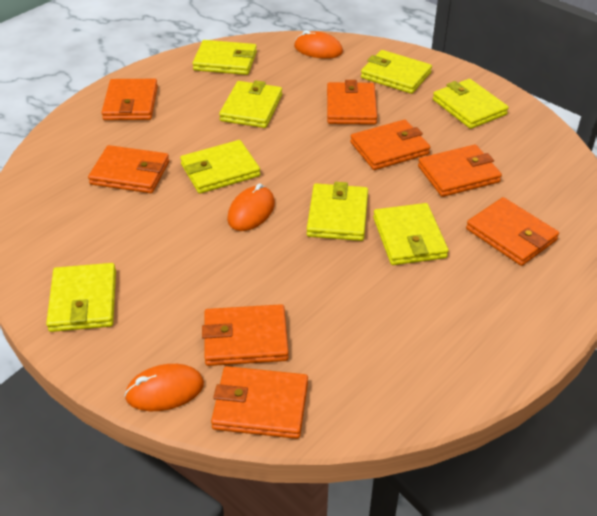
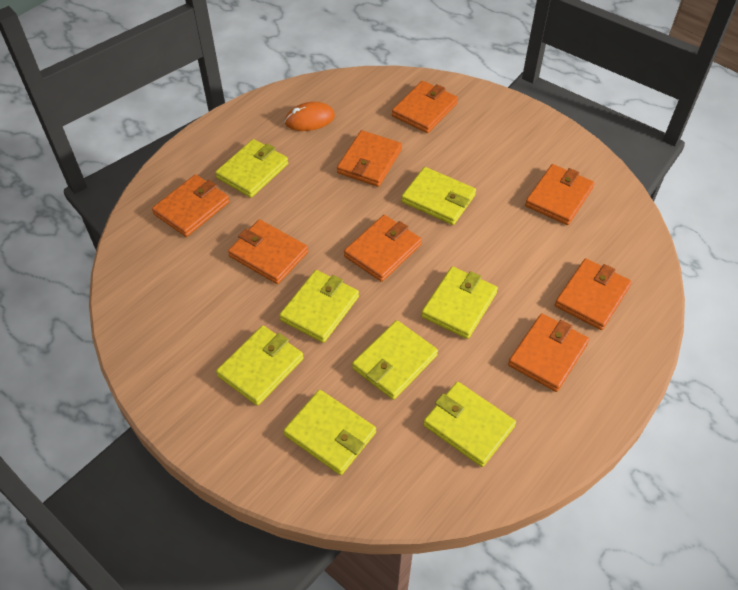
orange mouse: 3 -> 1

